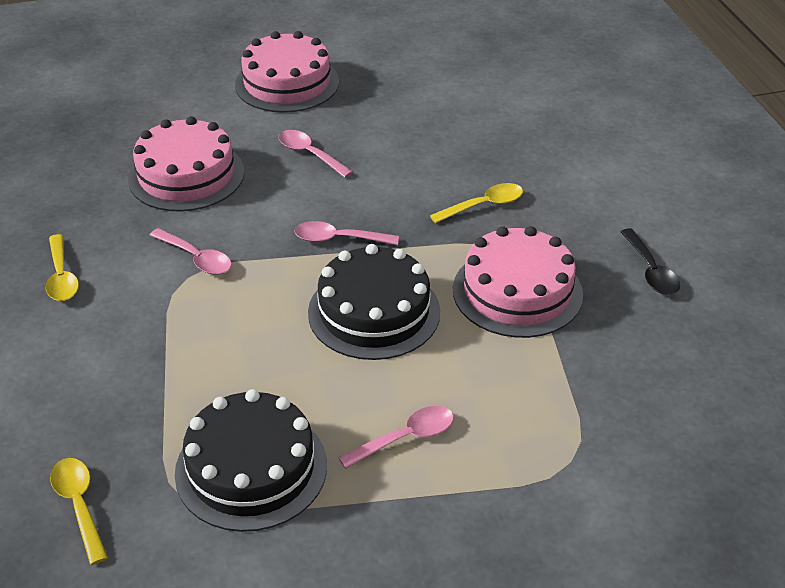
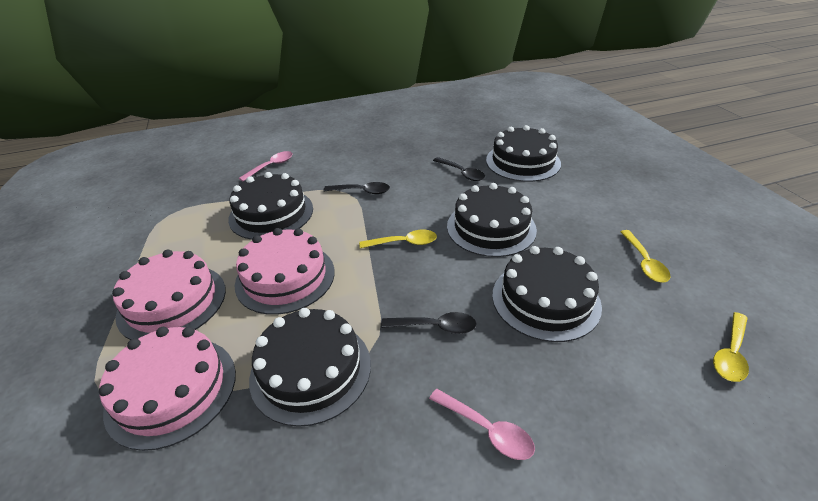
black cake: 2 -> 5
black spoon: 1 -> 3
pink spoon: 4 -> 2

